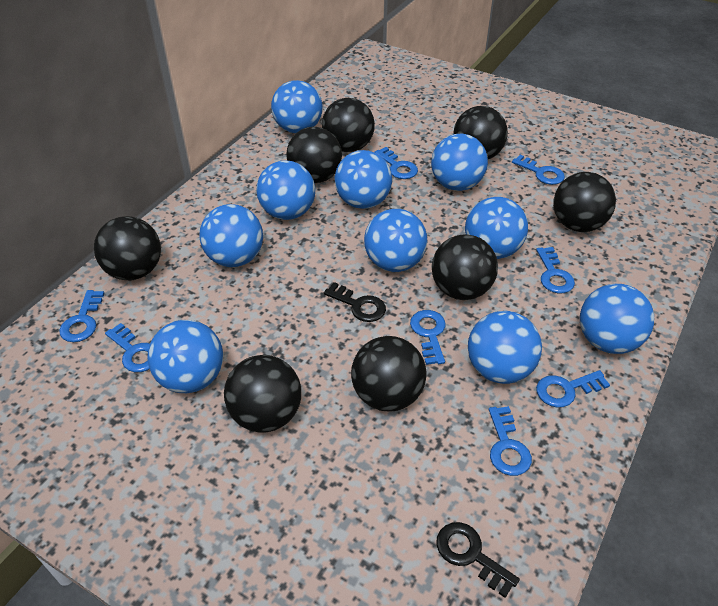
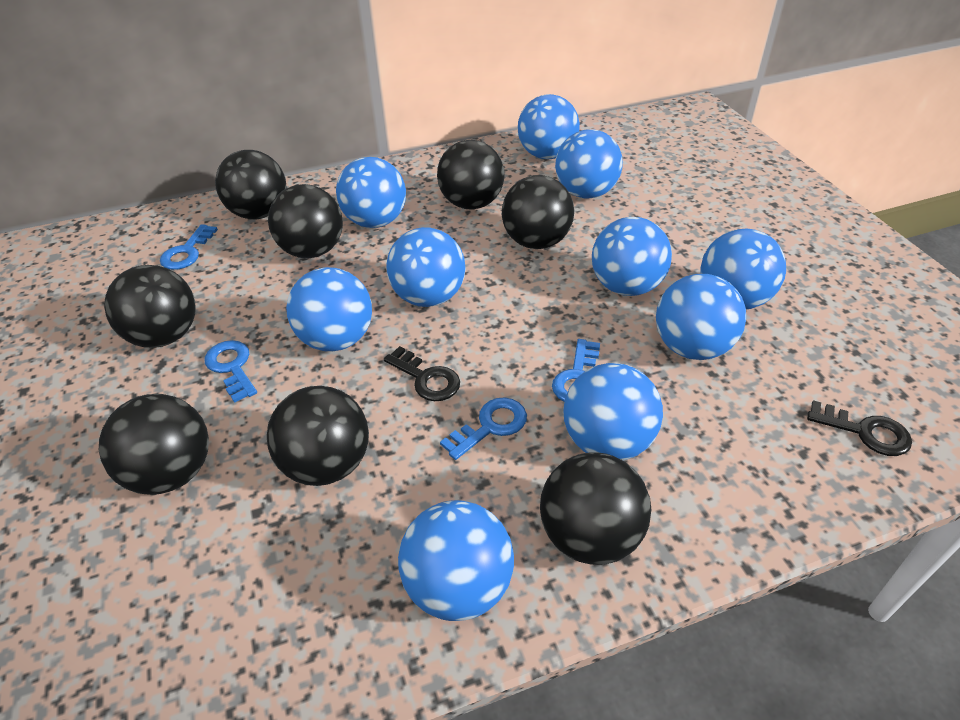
blue key: 8 -> 4

